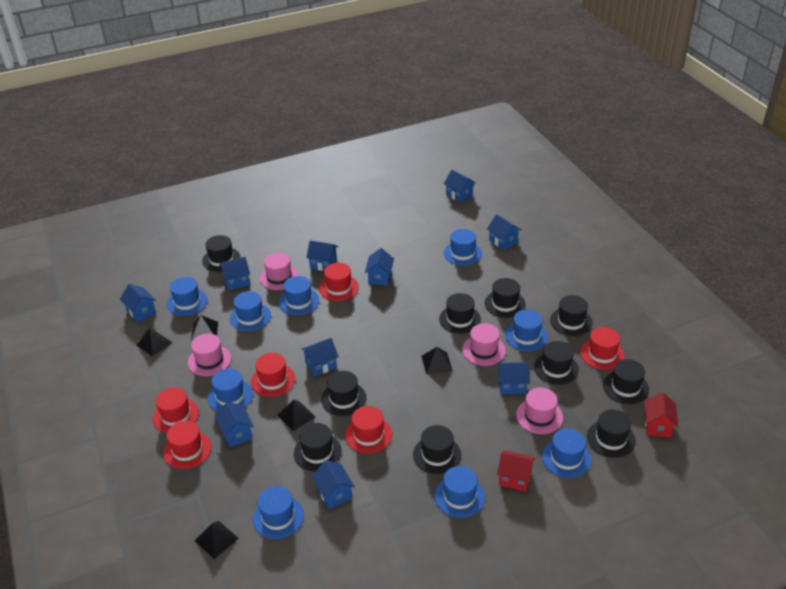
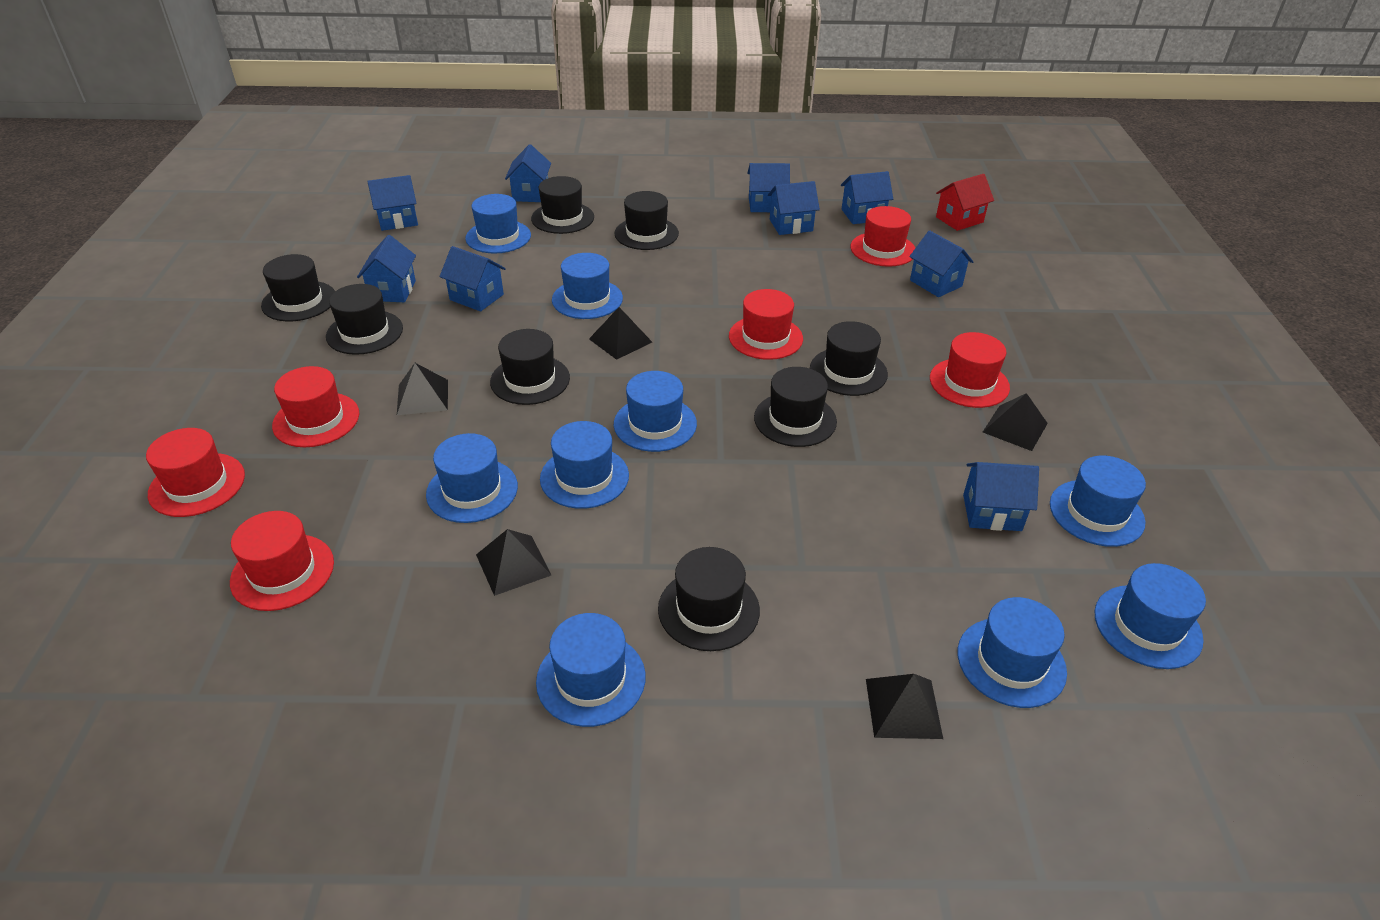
black hat: 10 -> 8
blue house: 10 -> 9
pink hat: 4 -> 0
red house: 2 -> 1

